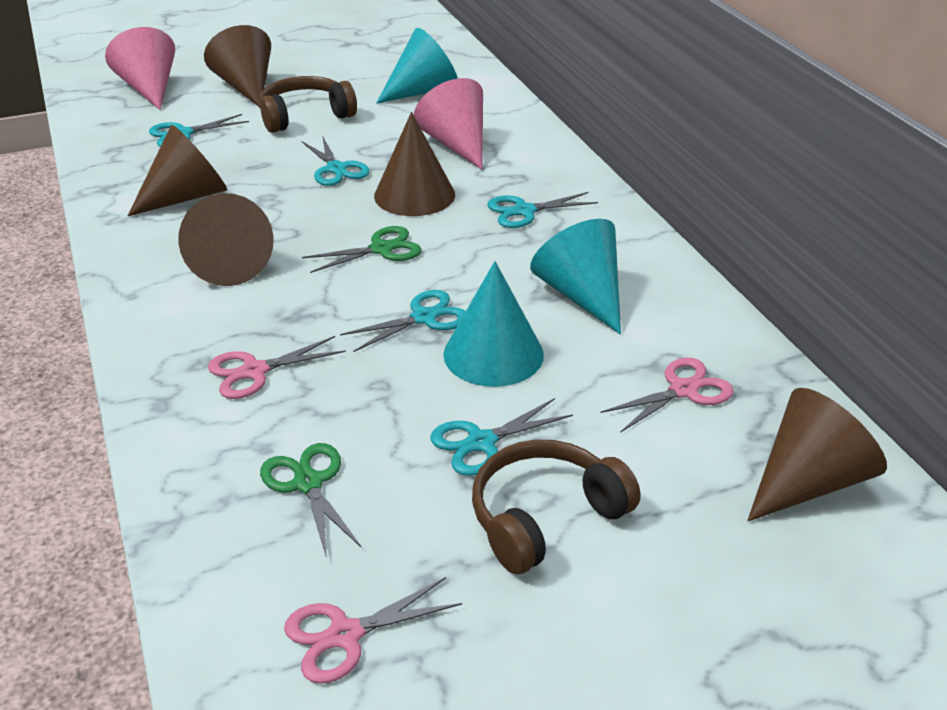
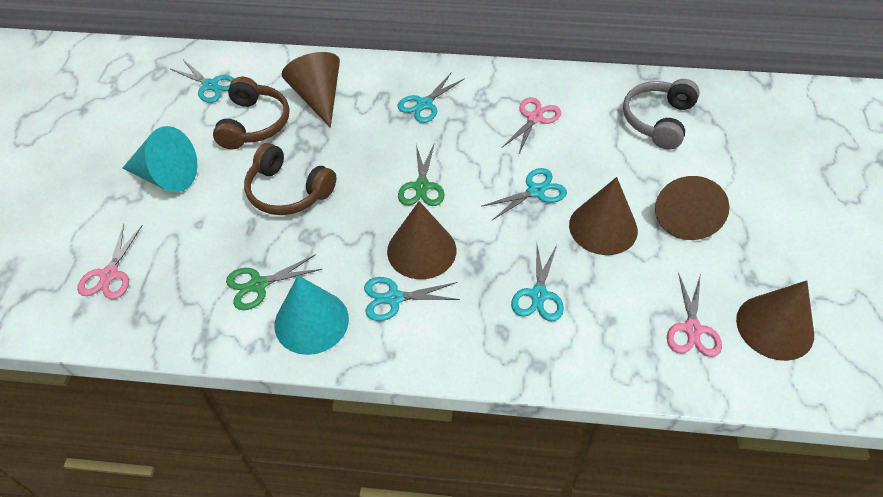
grey headphones: 0 -> 1
pink cone: 2 -> 0
turquoise cone: 3 -> 2

